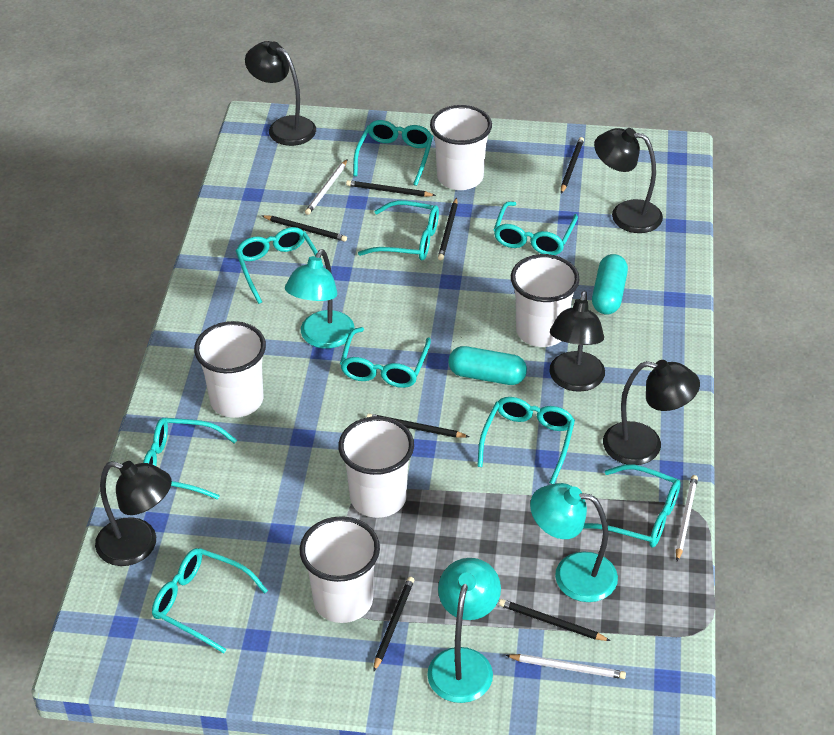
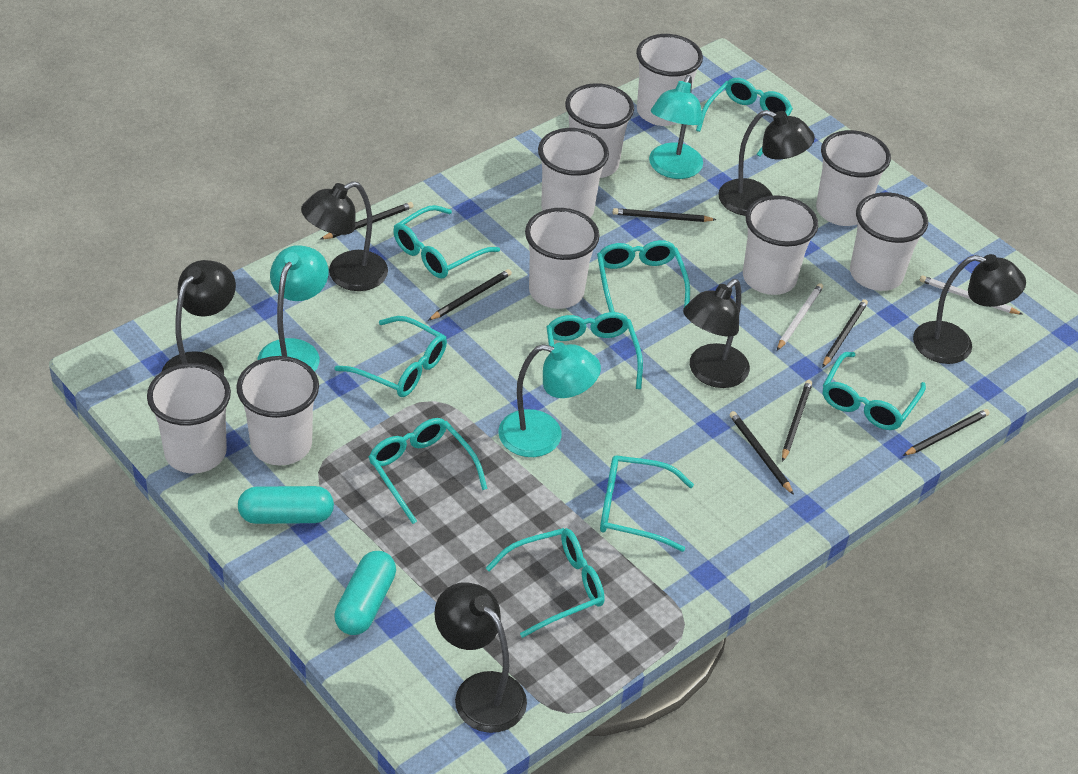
black lamp: 5 -> 6
white cup: 5 -> 9
white pencil: 3 -> 2

